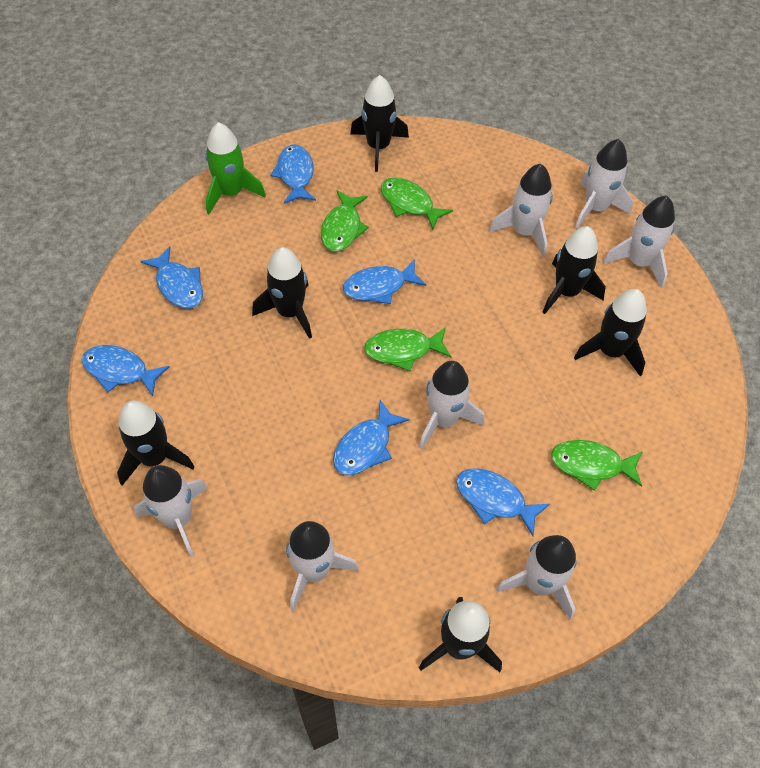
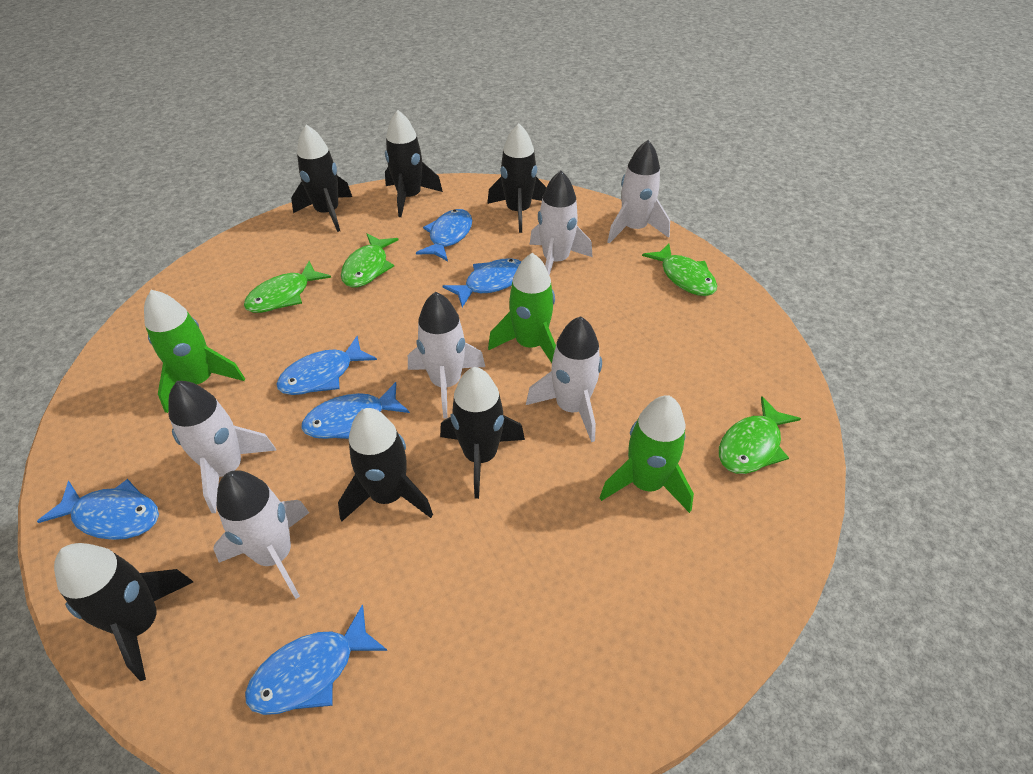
green rocket: 1 -> 3
white rocket: 7 -> 6

